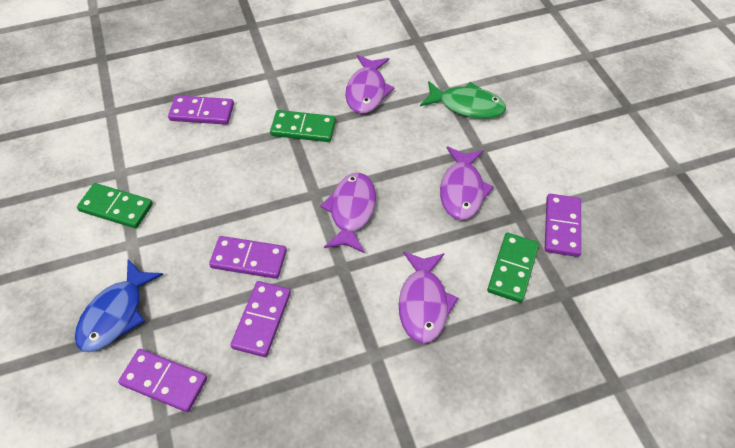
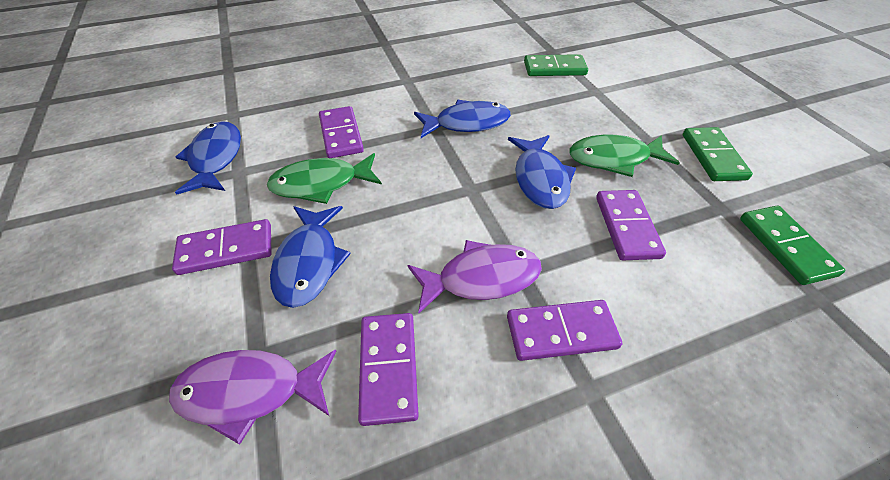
blue fish: 1 -> 4
green fish: 1 -> 2
purple fish: 4 -> 2

